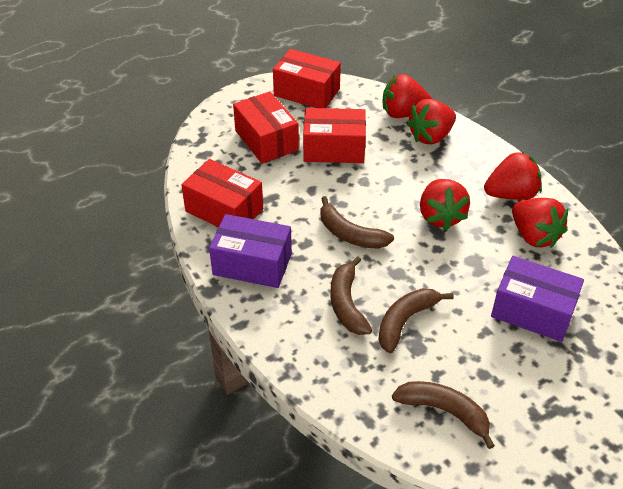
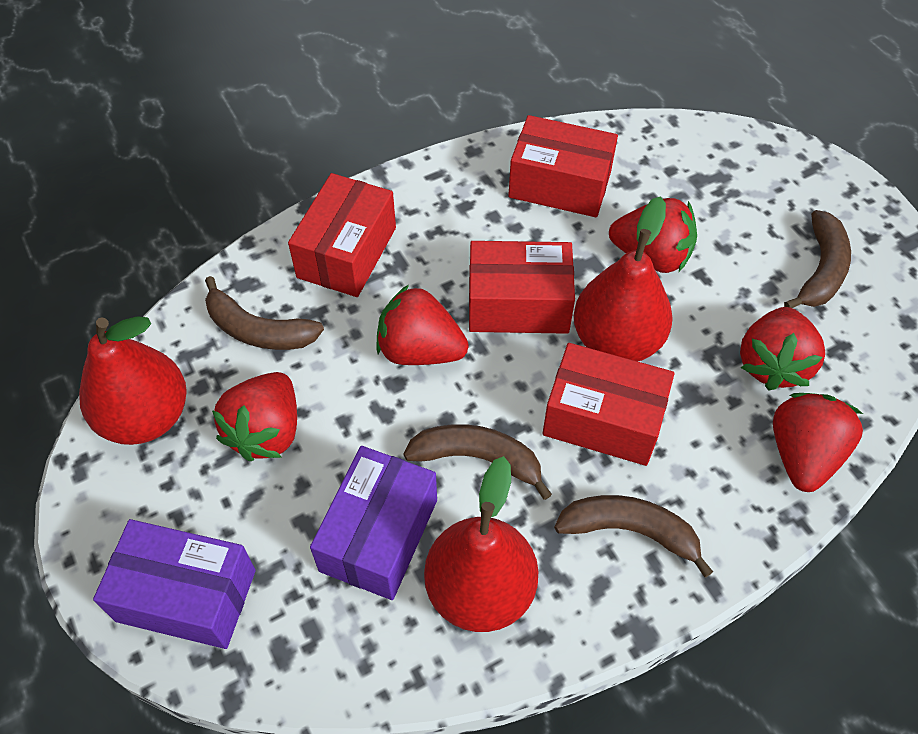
red pear: 0 -> 3

